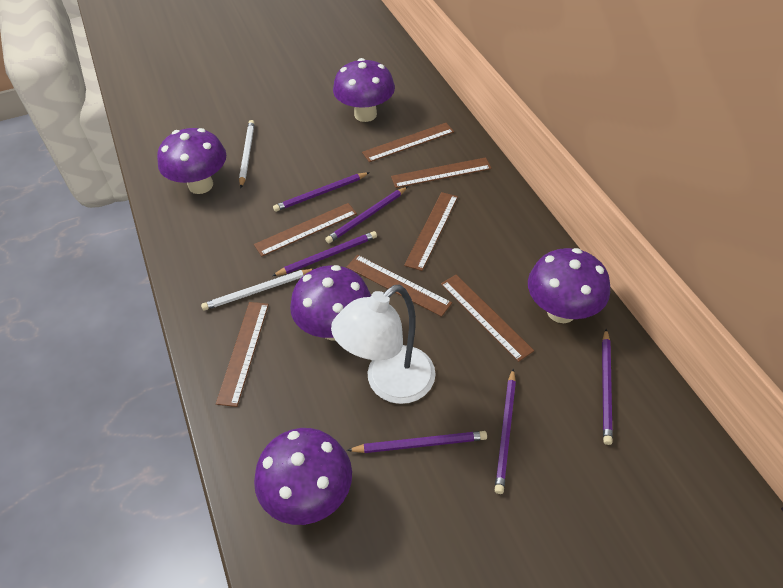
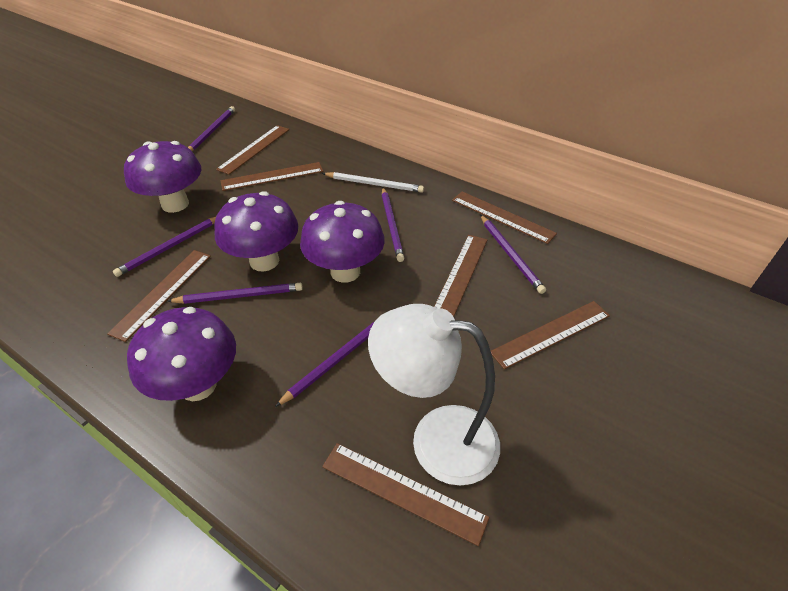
purple mushroom: 5 -> 4
white pencil: 2 -> 1

